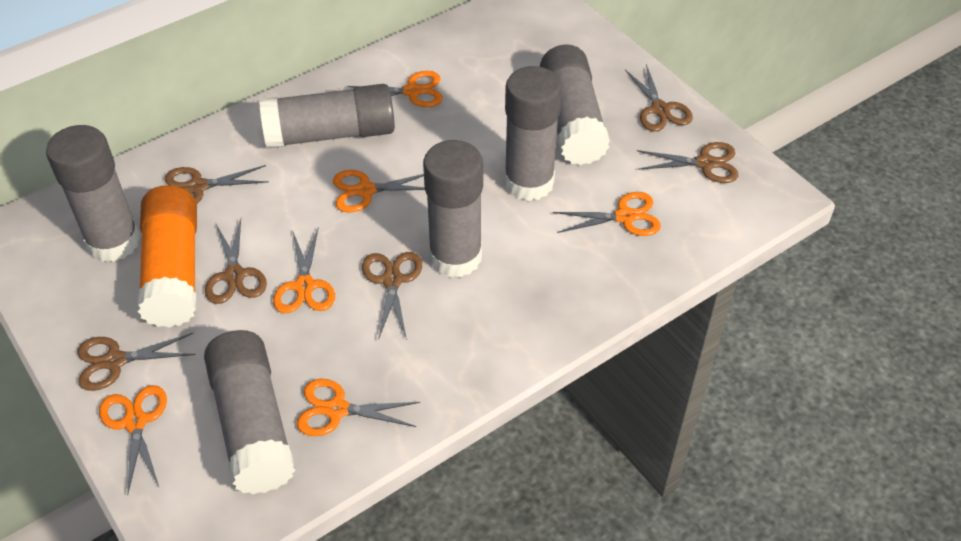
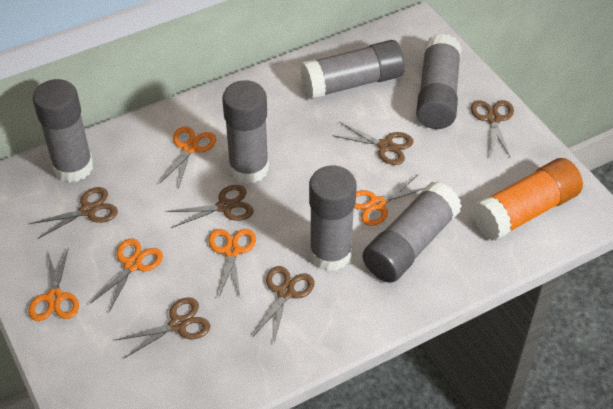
orange scissors: 6 -> 5

